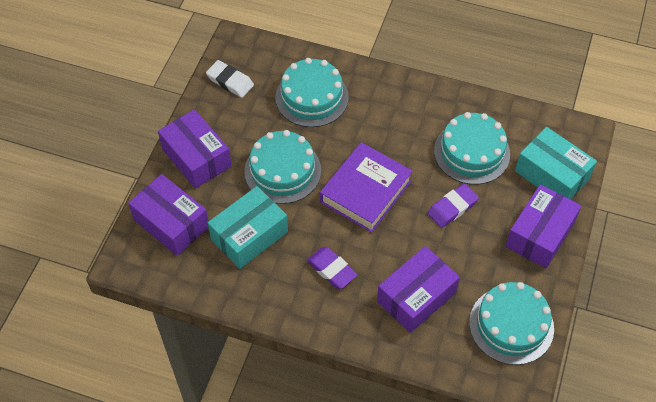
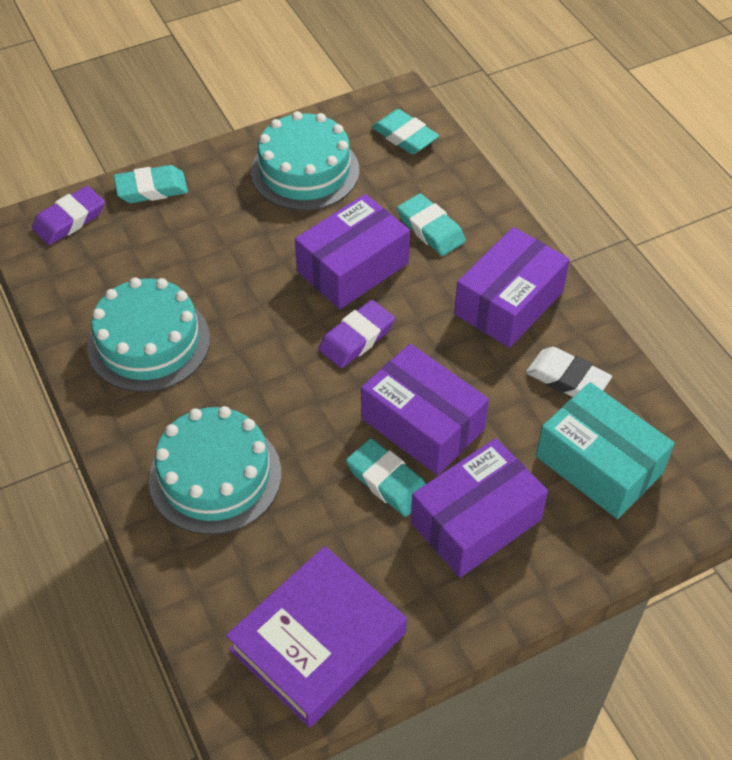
turquoise box: 2 -> 1
turquoise cake: 4 -> 3
turquoise eraser: 0 -> 4

